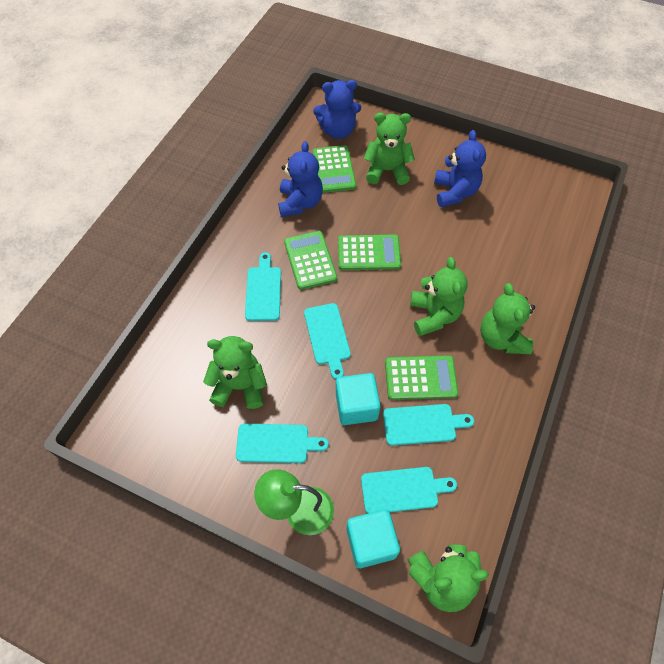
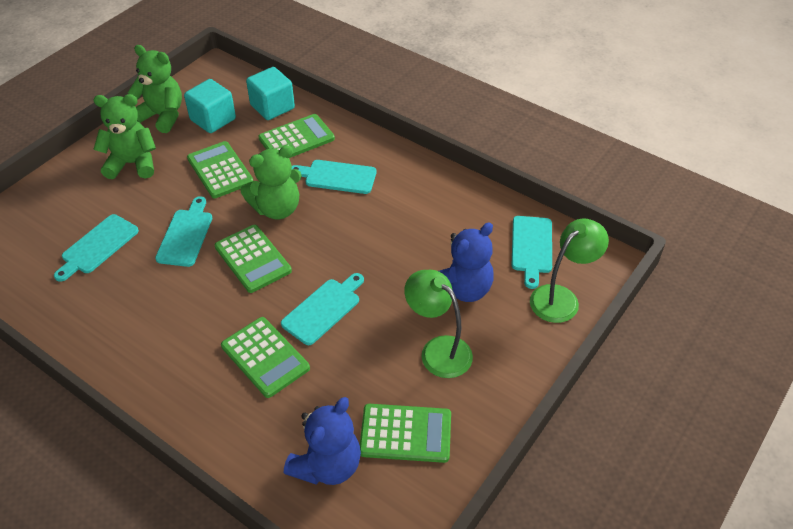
blue teddy bear: 3 -> 2
green calculator: 4 -> 5
green lamp: 1 -> 2
green teddy bear: 5 -> 3

